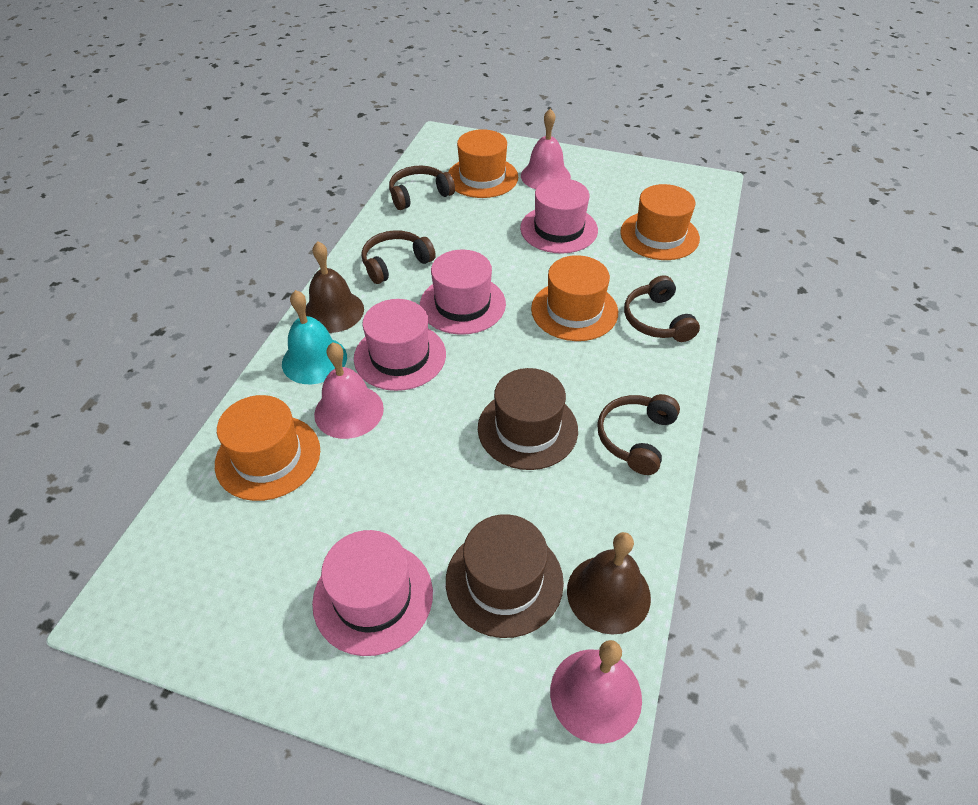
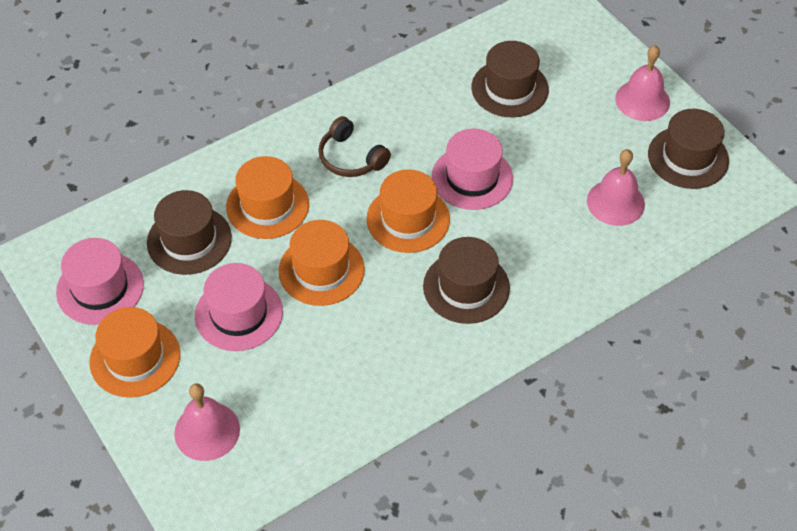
brown bell: 2 -> 0
brown hat: 2 -> 4
brown headphones: 4 -> 1
pink hat: 4 -> 3
turquoise bell: 1 -> 0

